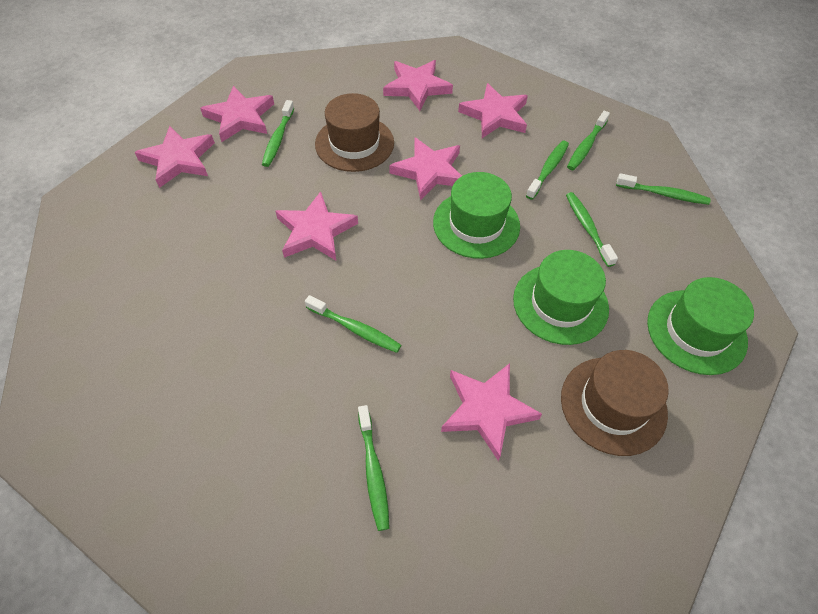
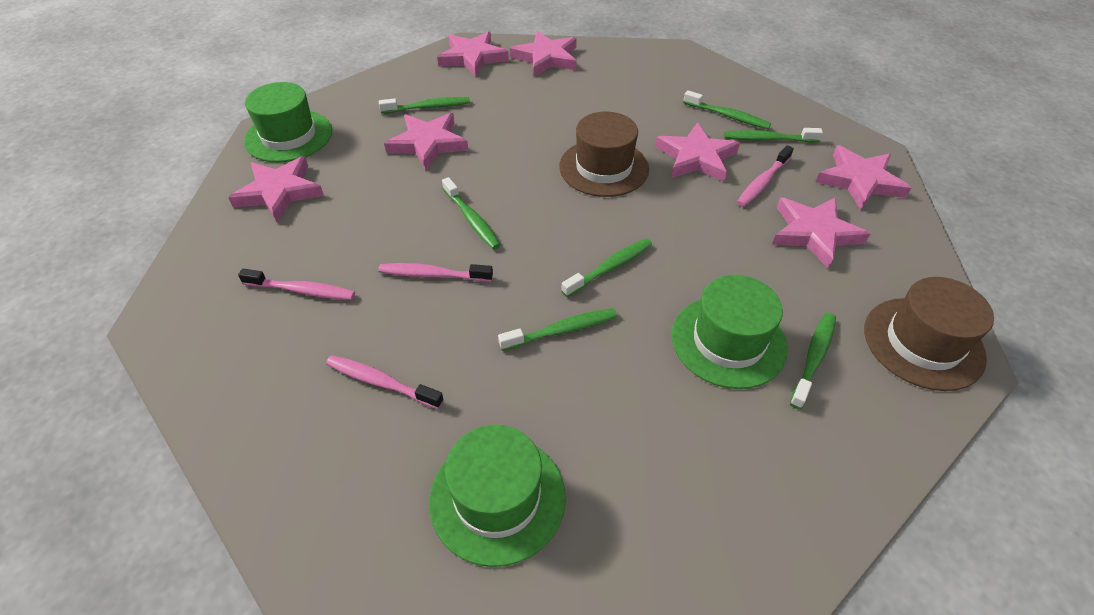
pink toothbrush: 0 -> 4

